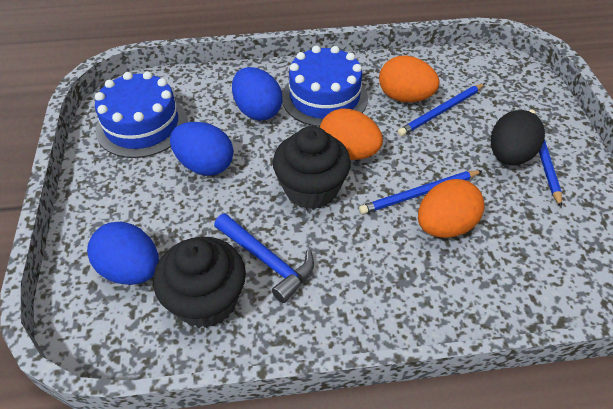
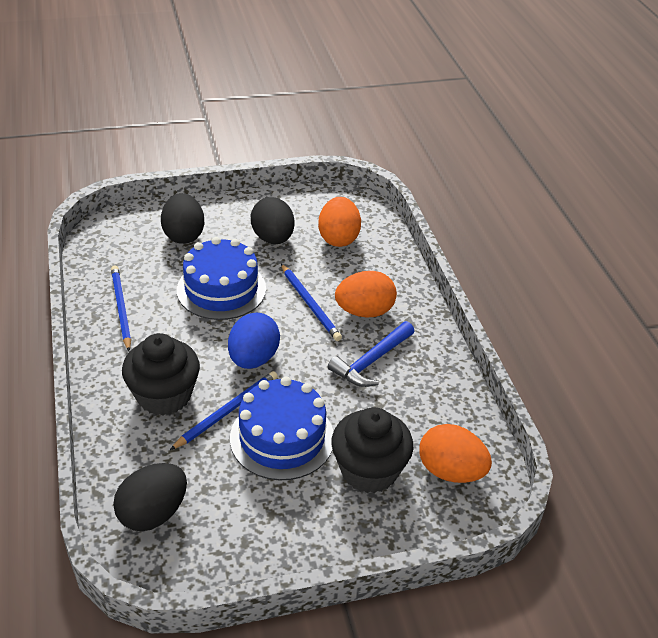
black egg: 1 -> 3
blue egg: 3 -> 1

